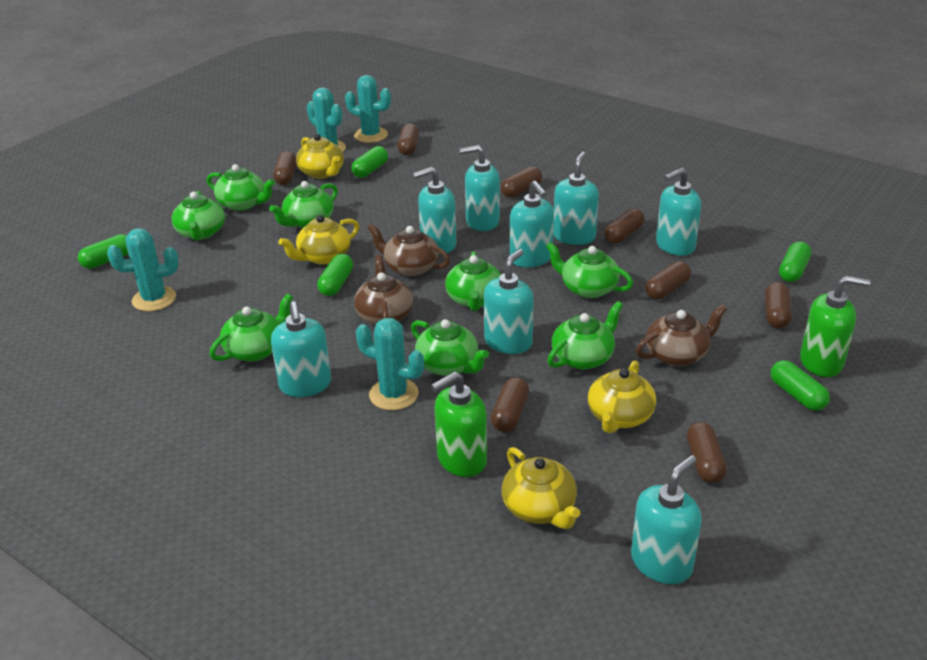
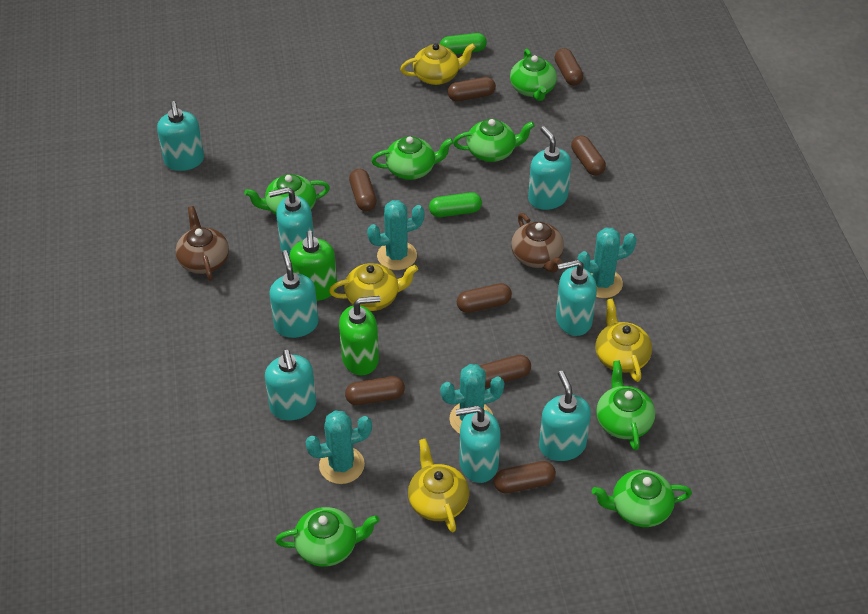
brown teapot: 3 -> 2
green capsule: 5 -> 2
green teapot: 8 -> 7

